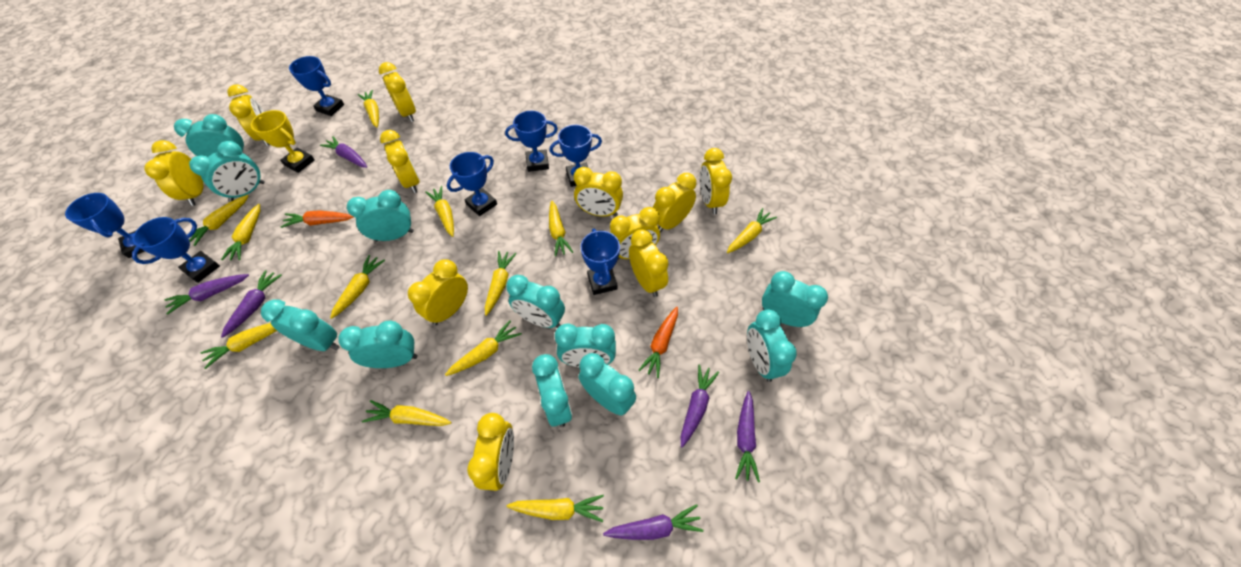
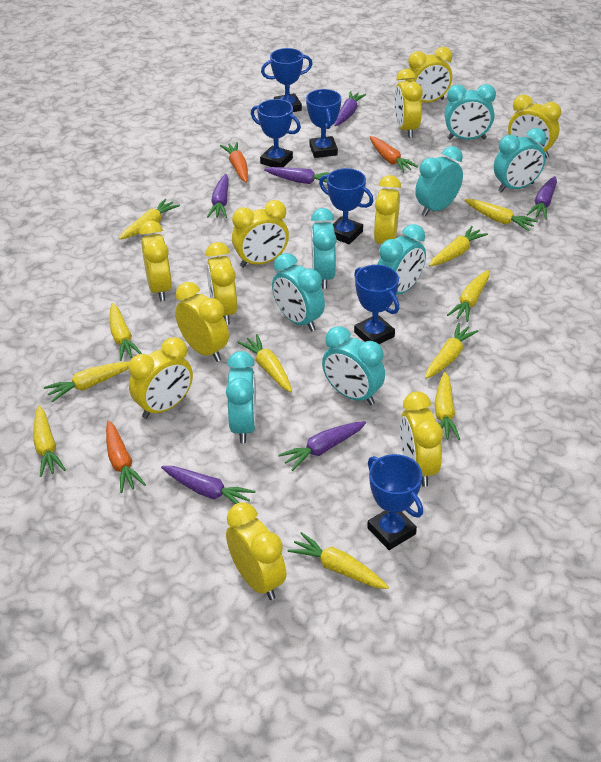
blue trophy: 7 -> 6
orange carrot: 2 -> 3
turquoise clock: 11 -> 8
yellow carrot: 12 -> 11
yellow trophy: 1 -> 0

